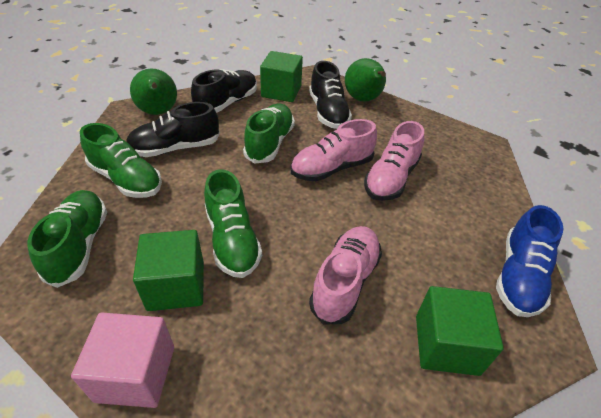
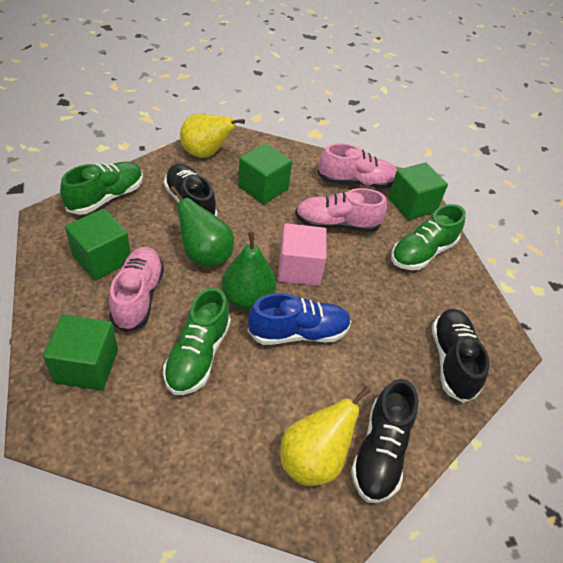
green cube: 3 -> 4
green shoe: 4 -> 3
yellow pear: 0 -> 2

